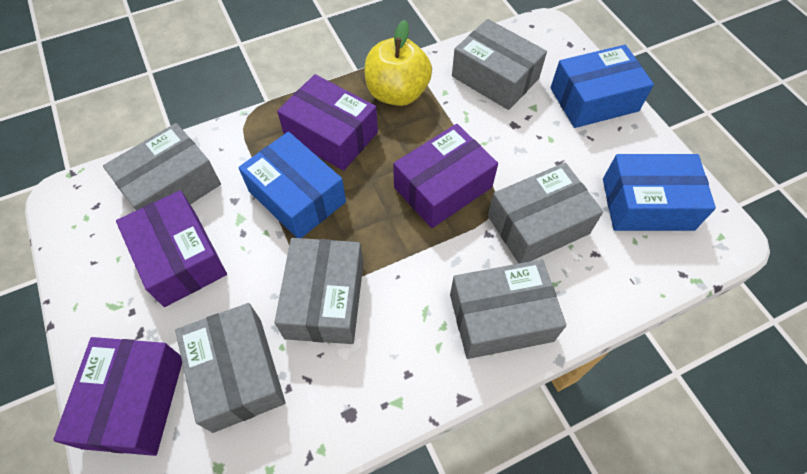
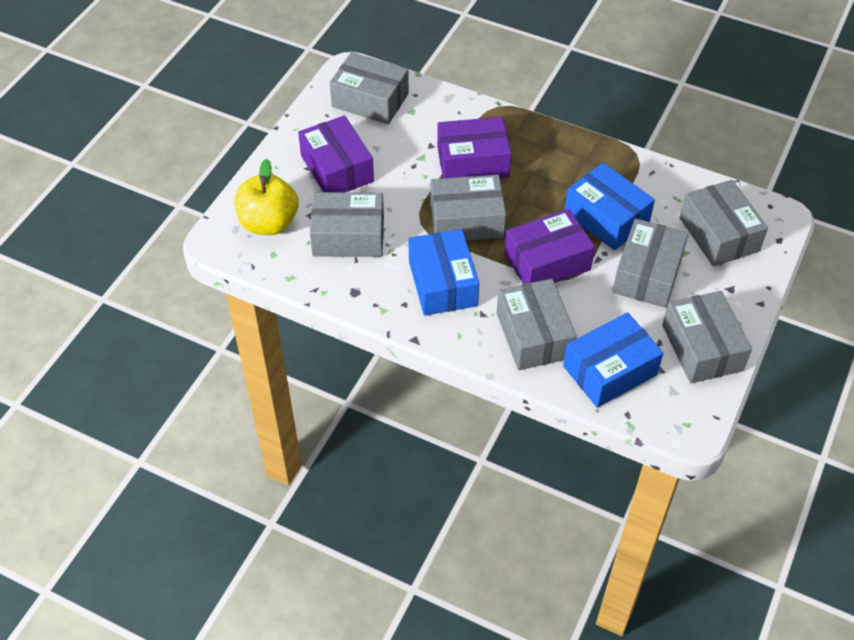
grey box: 6 -> 7
purple box: 4 -> 3

